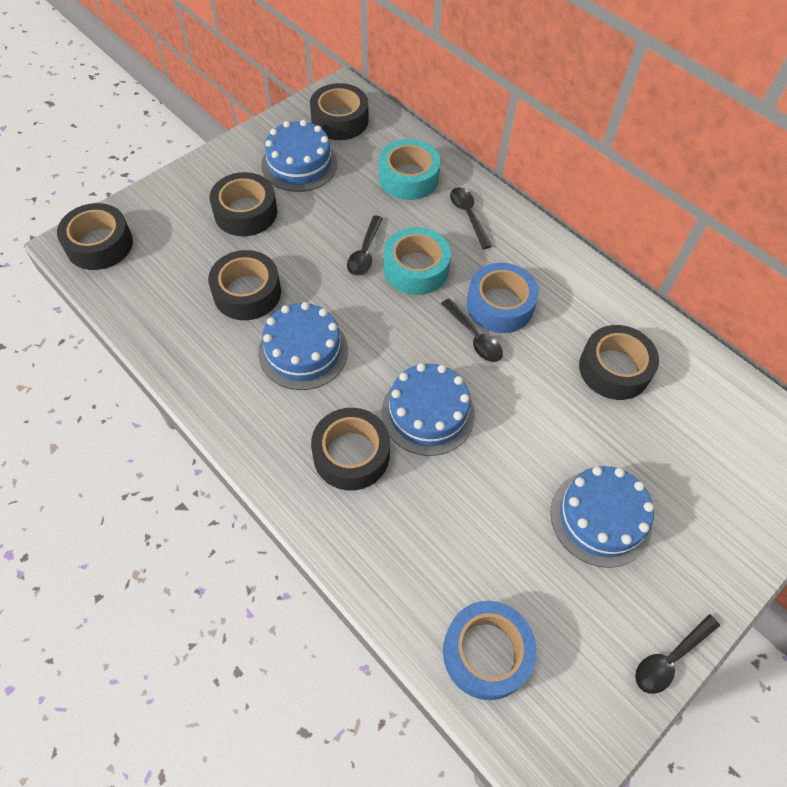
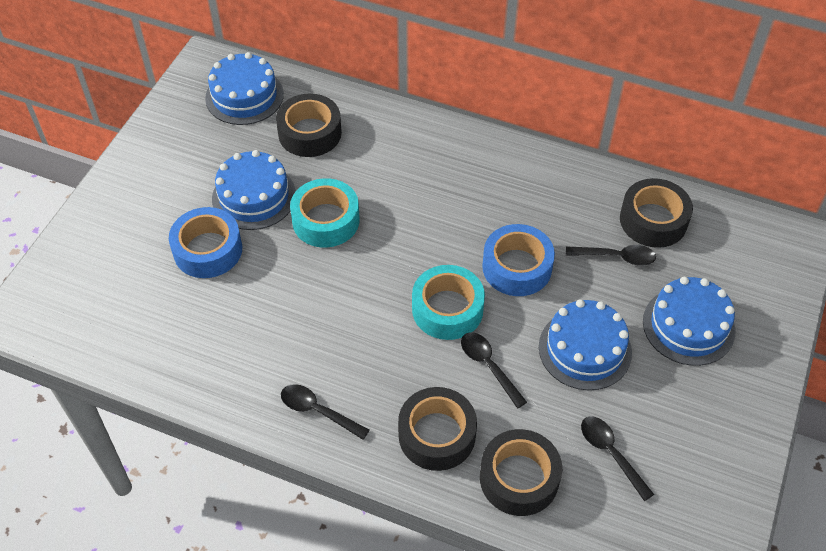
black tape: 6 -> 4

